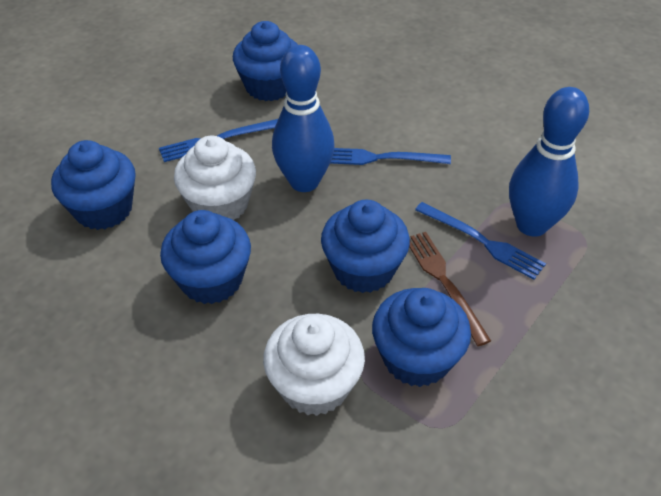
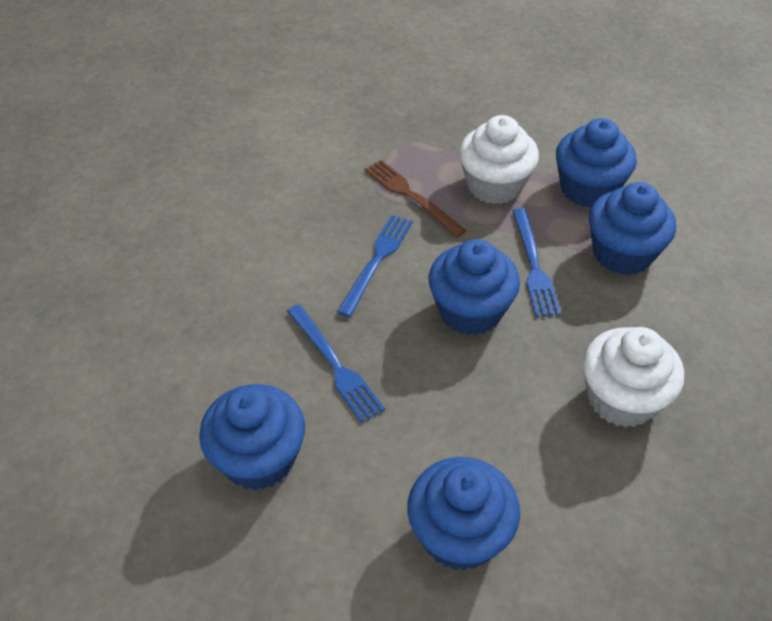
blue bowling pin: 2 -> 0

